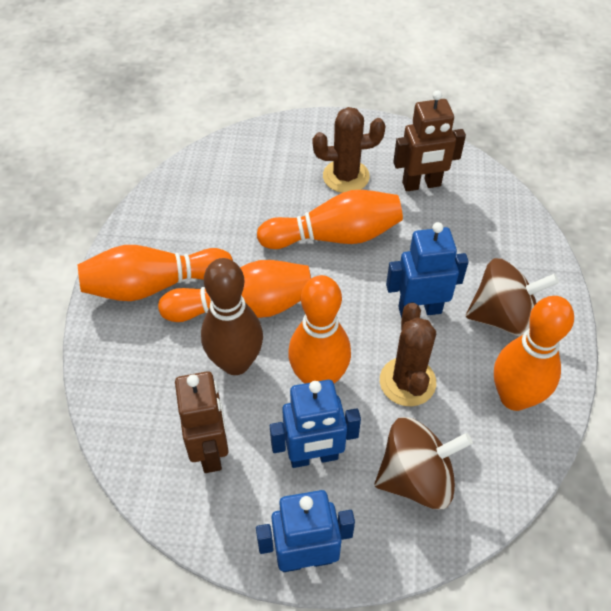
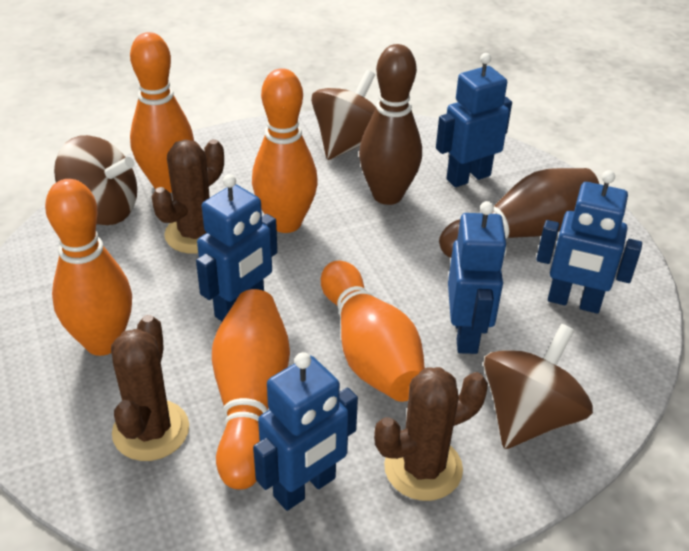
blue robot: 3 -> 5
brown bowling pin: 1 -> 2
brown cactus: 2 -> 3
brown robot: 2 -> 0
brown spinning top: 2 -> 3

